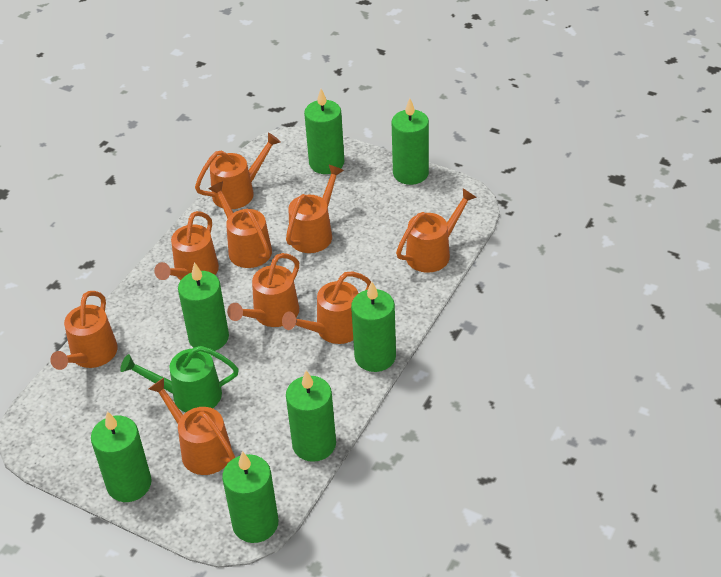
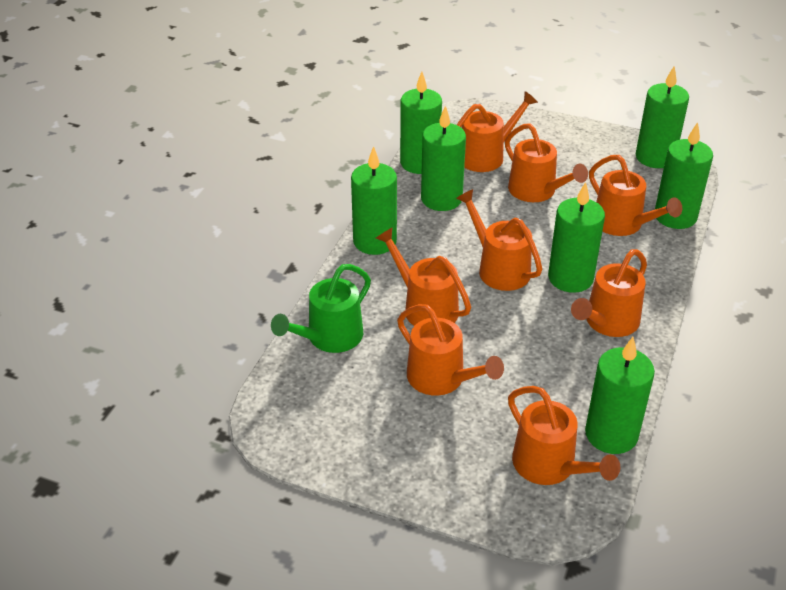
orange watering can: 9 -> 8

